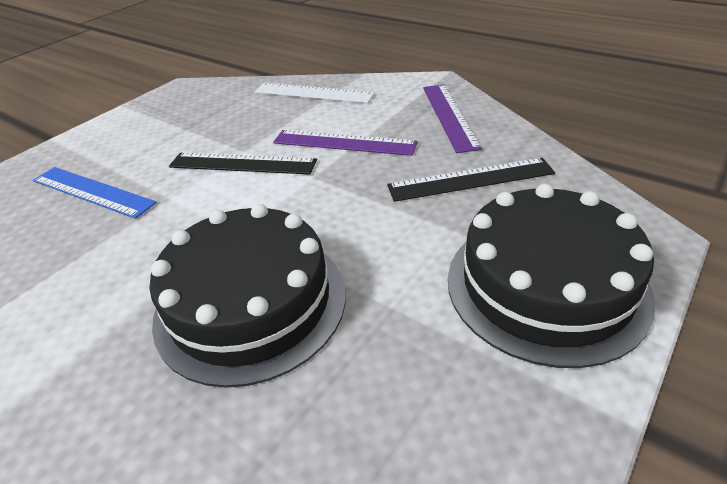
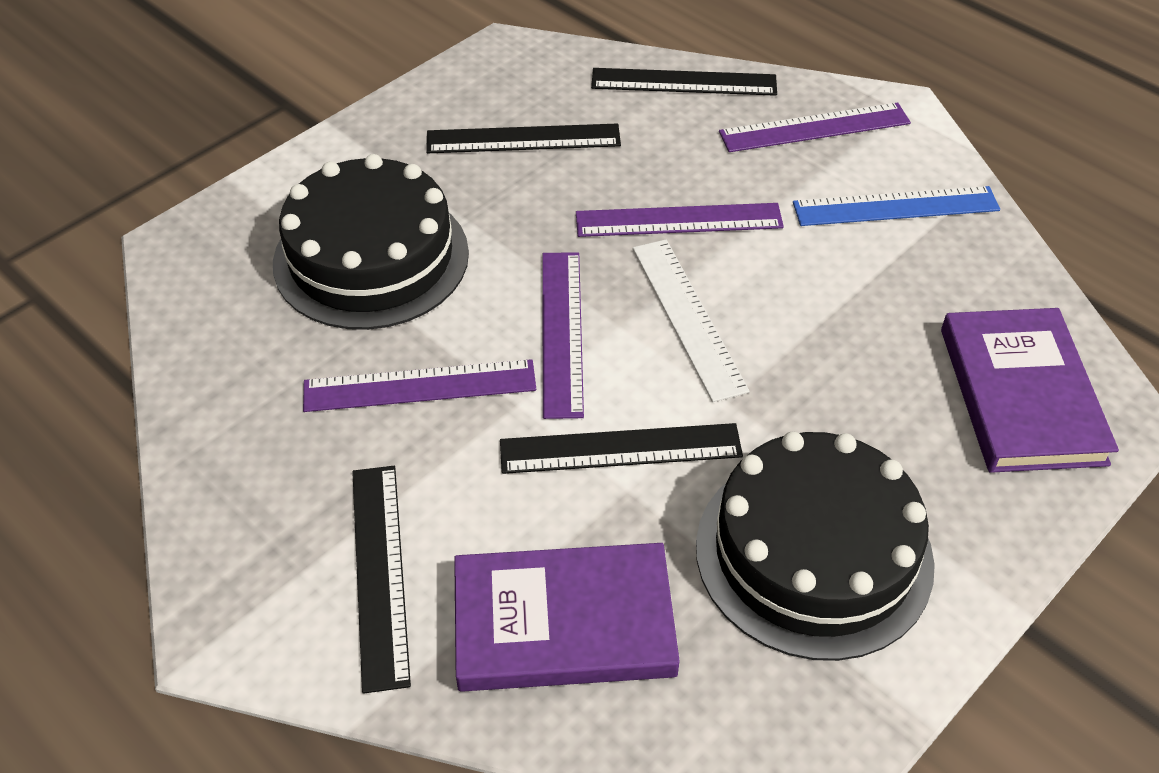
black ruler: 2 -> 4
purple book: 0 -> 2
purple ruler: 2 -> 4

